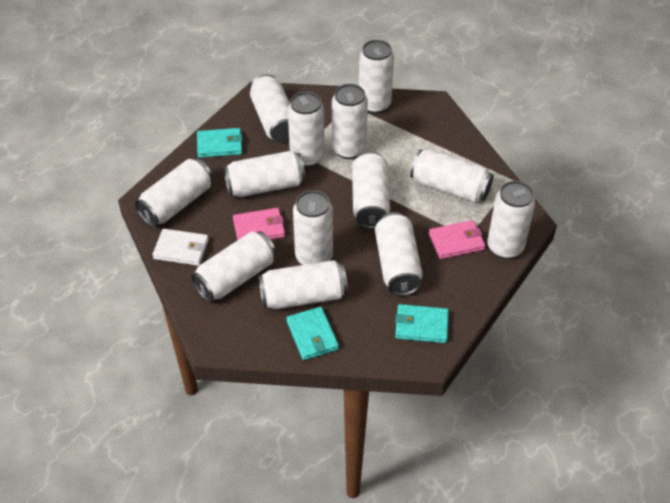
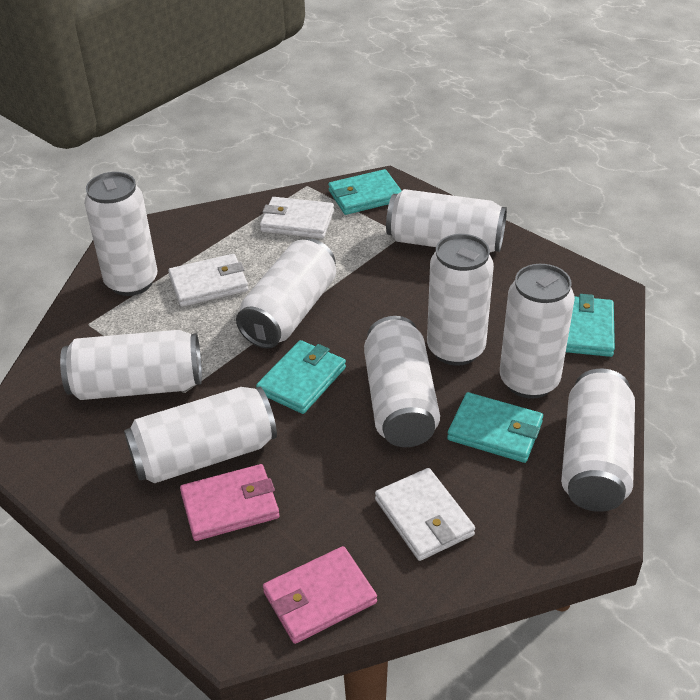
turquoise wallet: 3 -> 4
white can: 13 -> 9
white wallet: 1 -> 3

